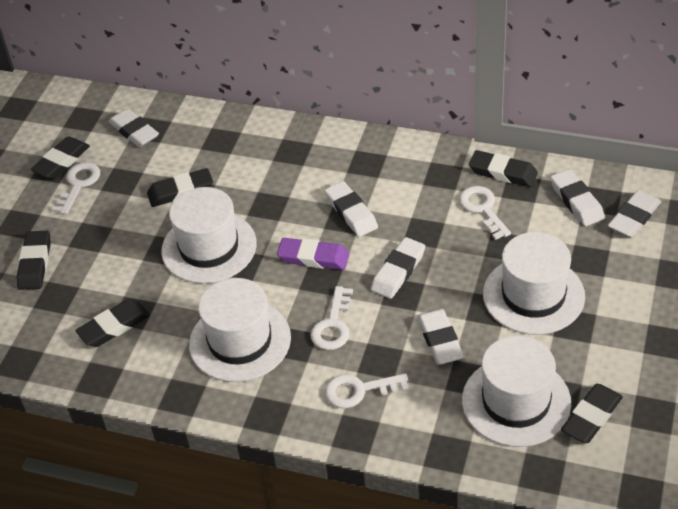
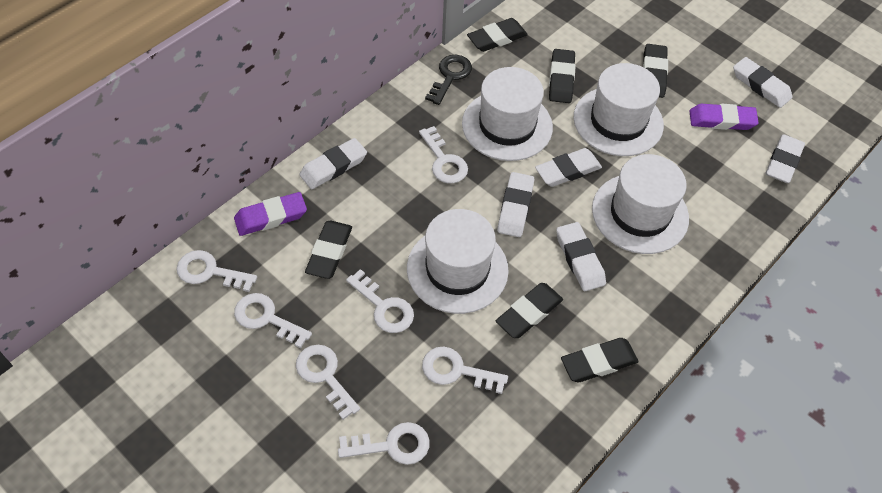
black key: 0 -> 1
purple eraser: 1 -> 2
white key: 4 -> 7

